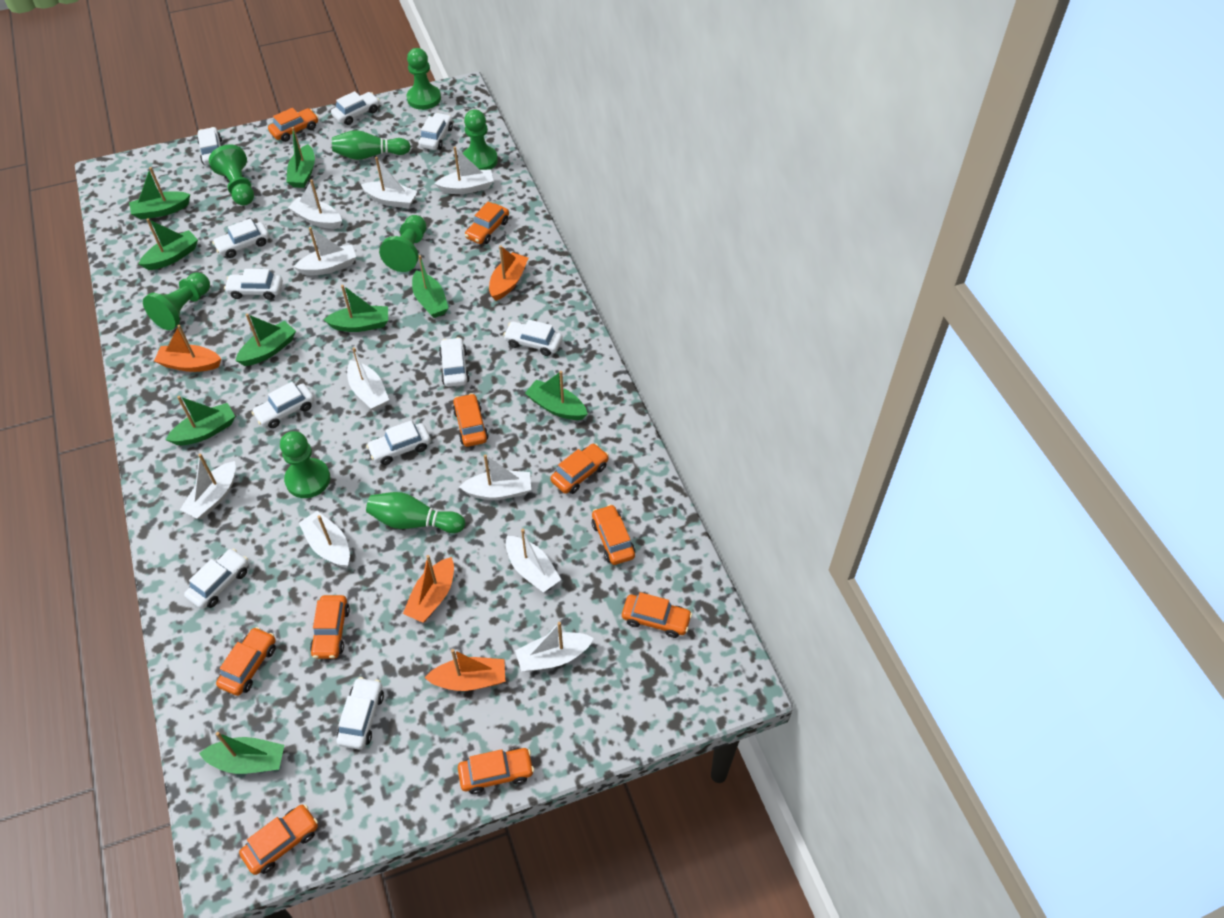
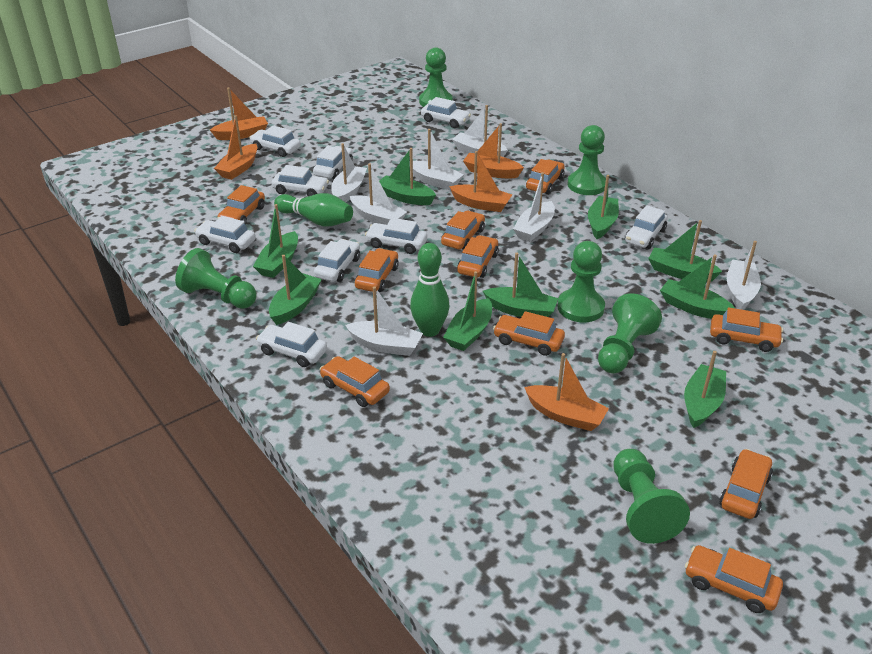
orange boat: 4 -> 5
white boat: 10 -> 7
white car: 11 -> 9

